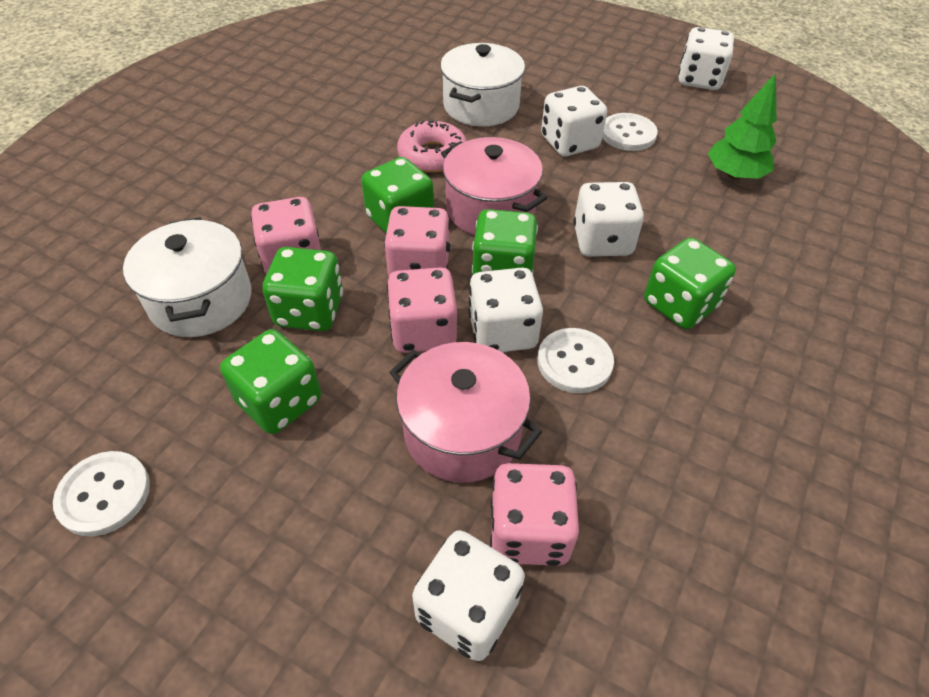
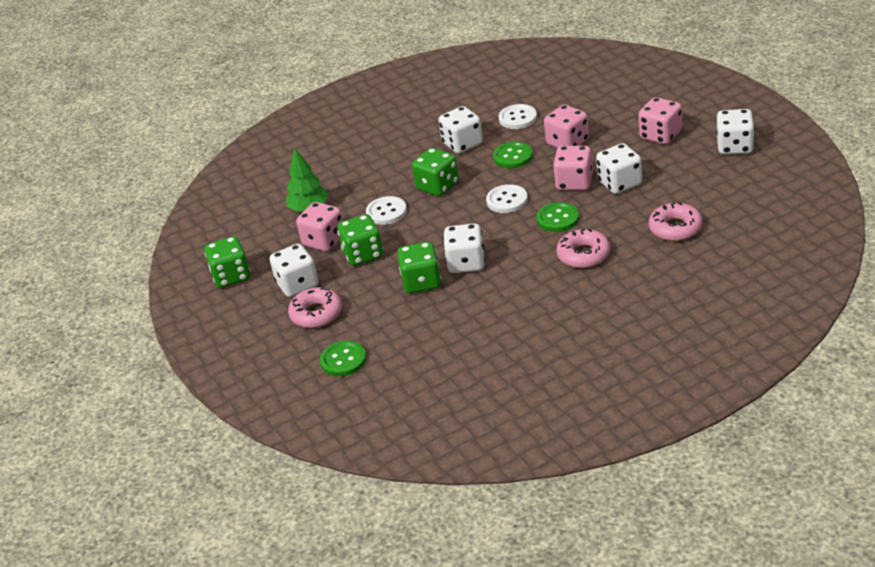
green button: 0 -> 3
green dice: 5 -> 4
pink donut: 1 -> 3
pink pot: 2 -> 0
white pot: 2 -> 0

